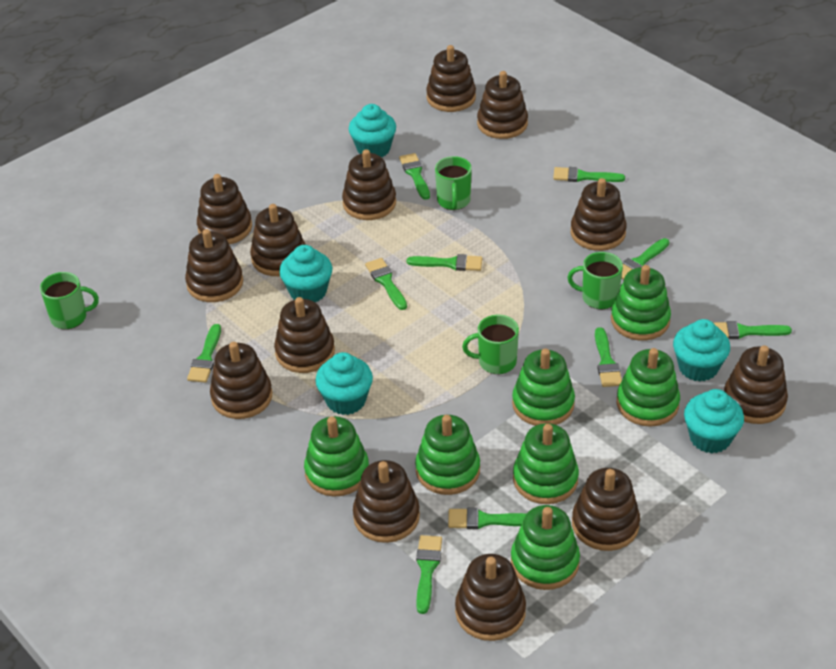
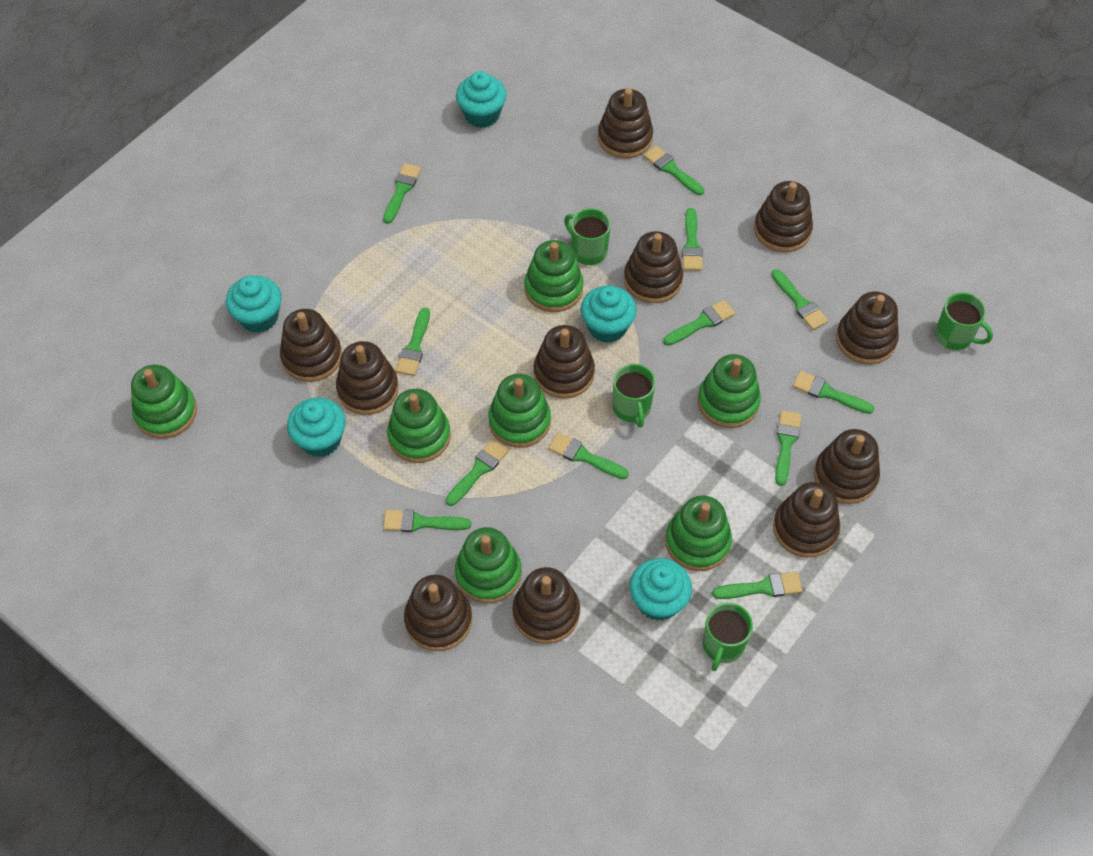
brown stacking toy: 13 -> 11
green brush: 10 -> 12

